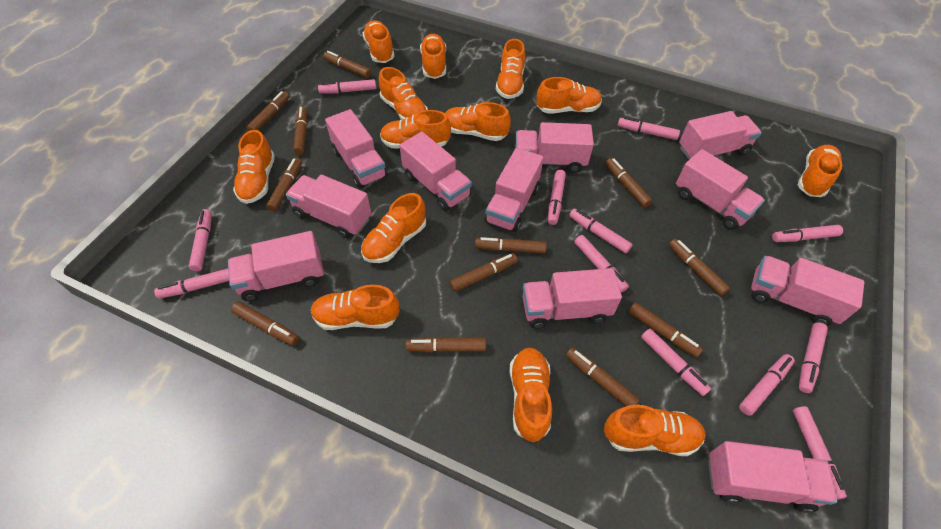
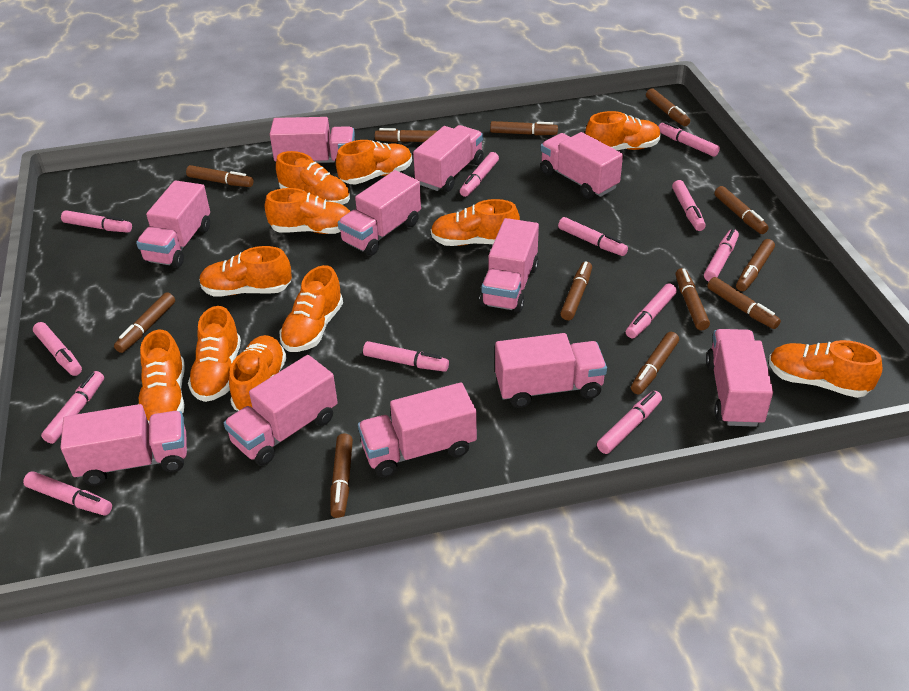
orange shoe: 13 -> 11

